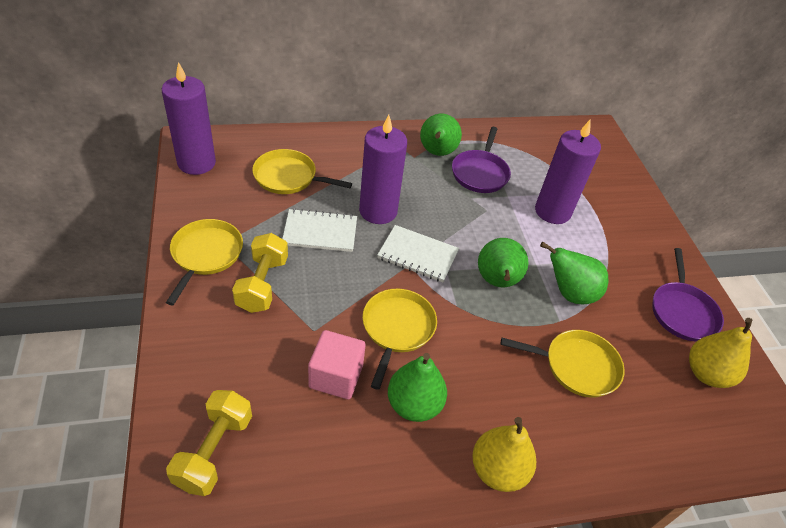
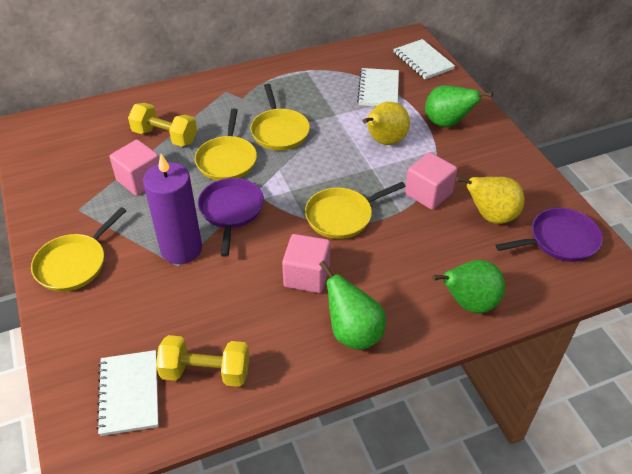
green pear: 4 -> 3
pink cube: 1 -> 3
purple candle: 3 -> 1
white notebook: 2 -> 3

